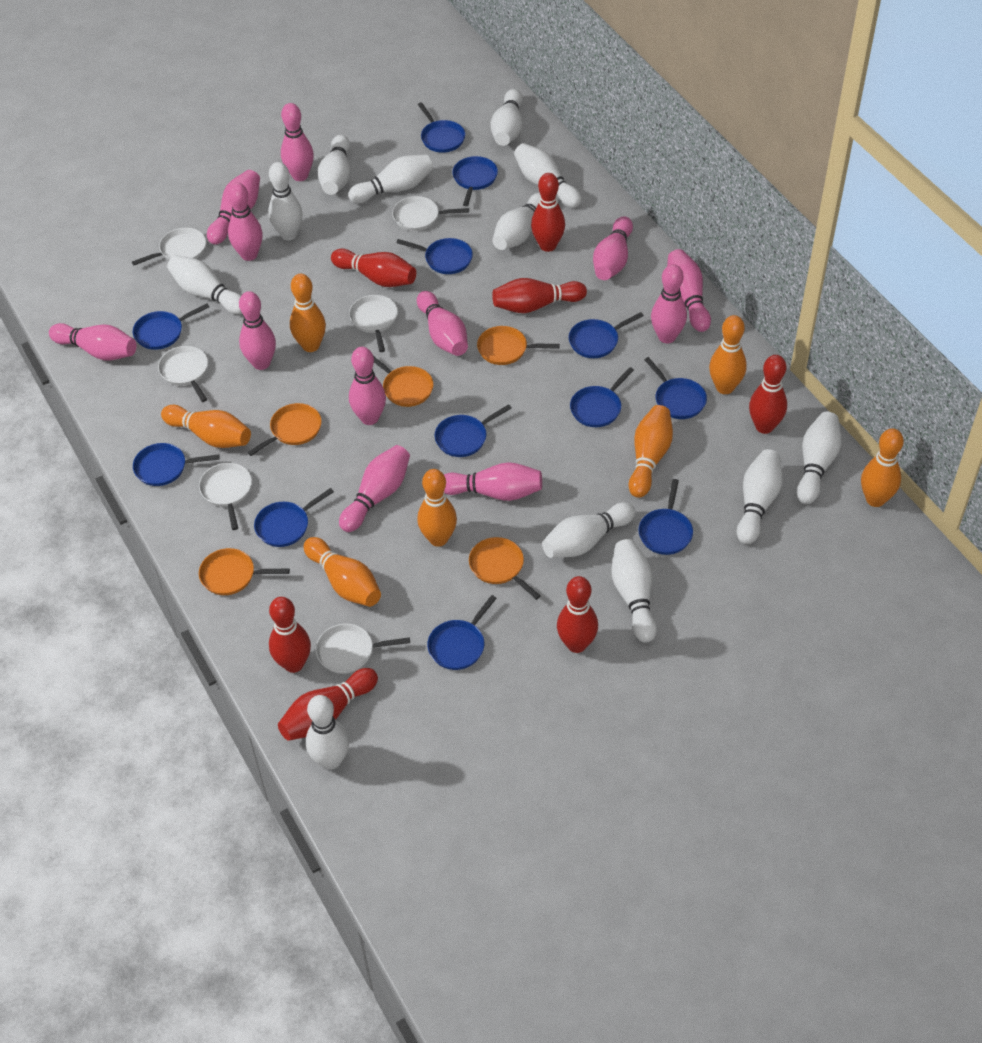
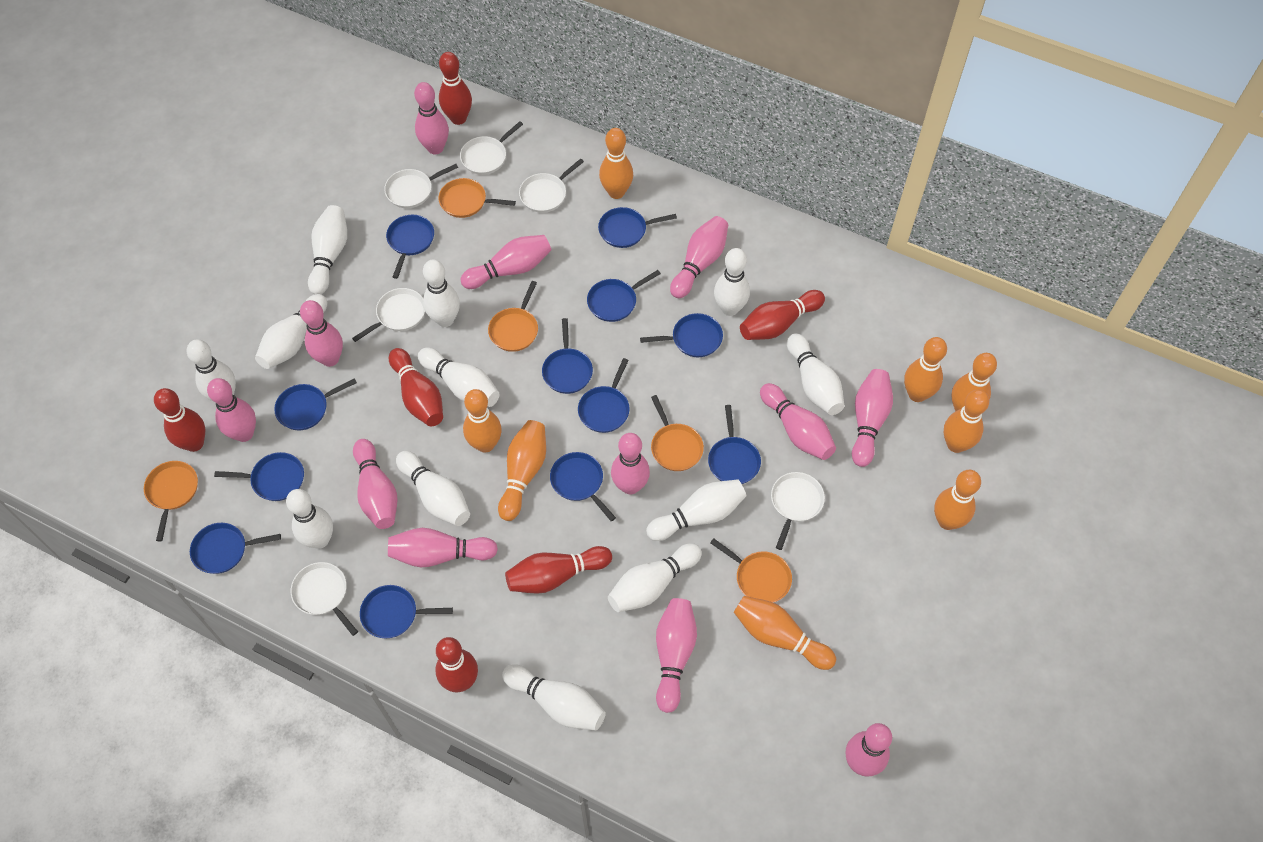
orange bowling pin: 7 -> 8
red bowling pin: 7 -> 6

